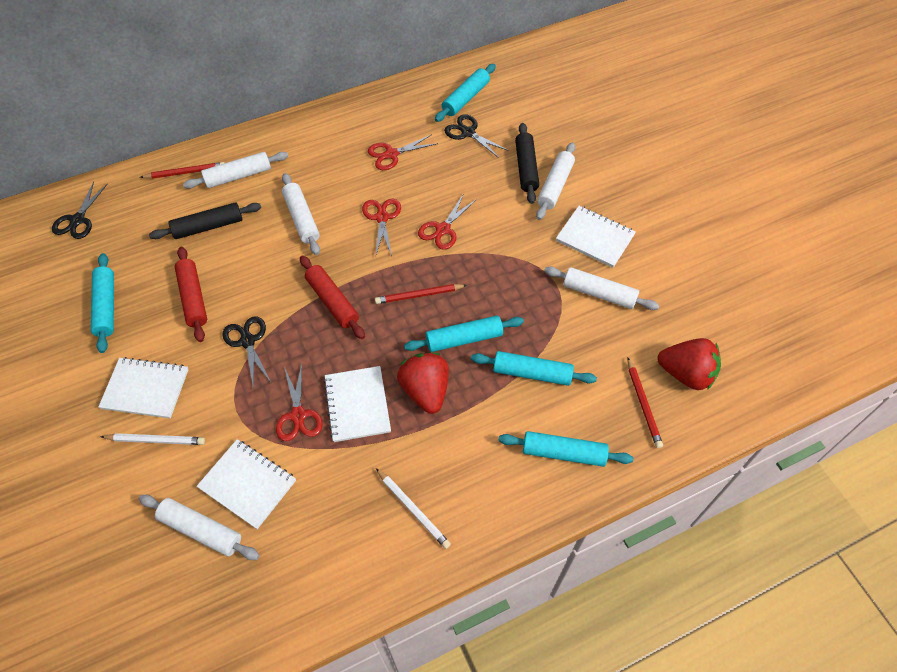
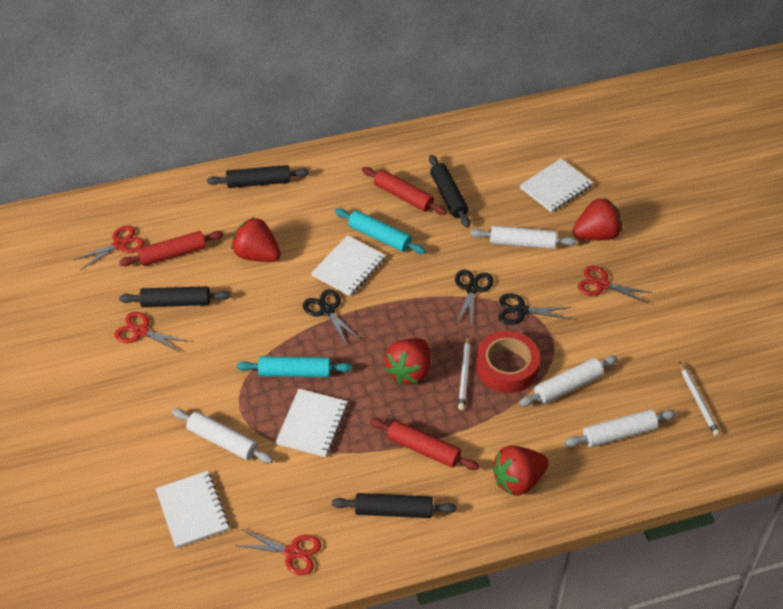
black rolling pin: 2 -> 4
red pencil: 3 -> 0
red rolling pin: 2 -> 3
red strawberry: 2 -> 4
red tape: 0 -> 1
turquoise rolling pin: 5 -> 2
white rolling pin: 5 -> 4

